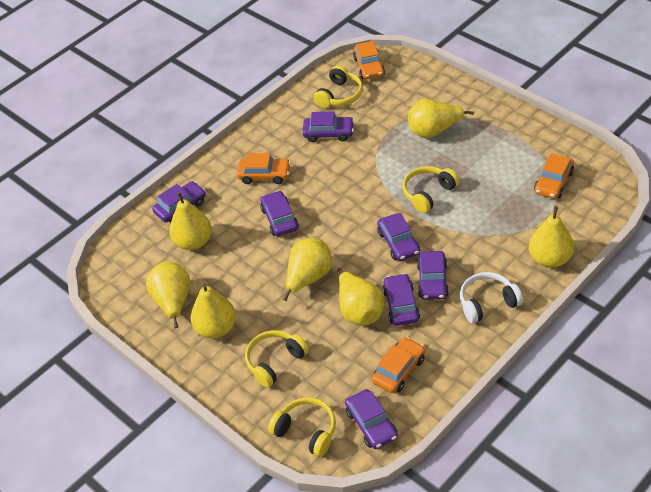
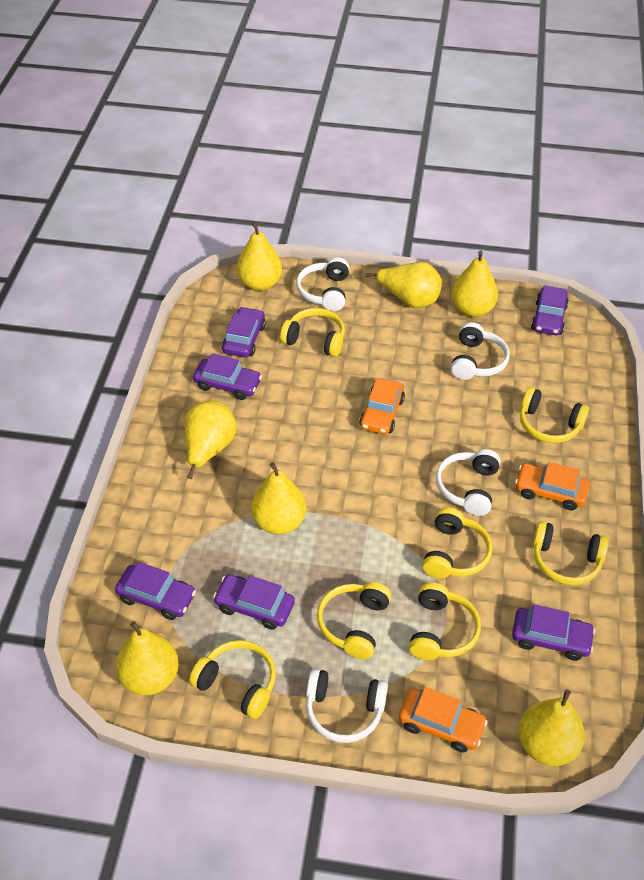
orange car: 4 -> 3
purple car: 7 -> 6
white headphones: 1 -> 4
yellow headphones: 4 -> 7

